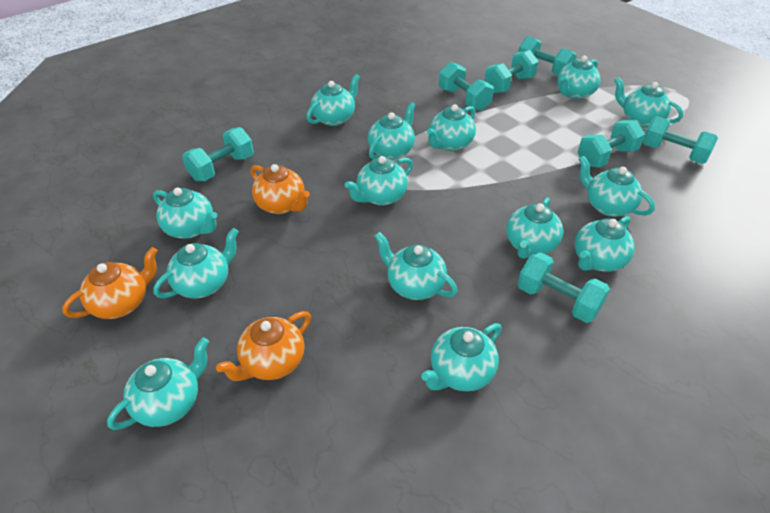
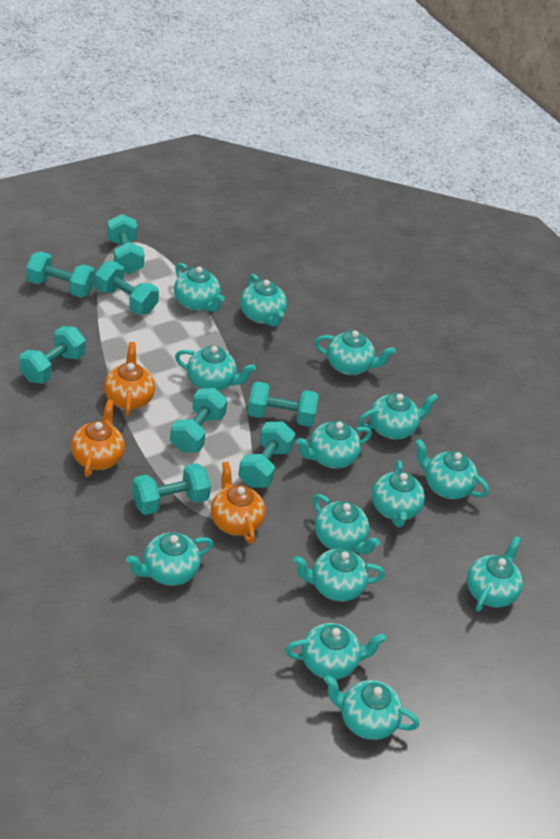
turquoise dumbbell: 7 -> 8

